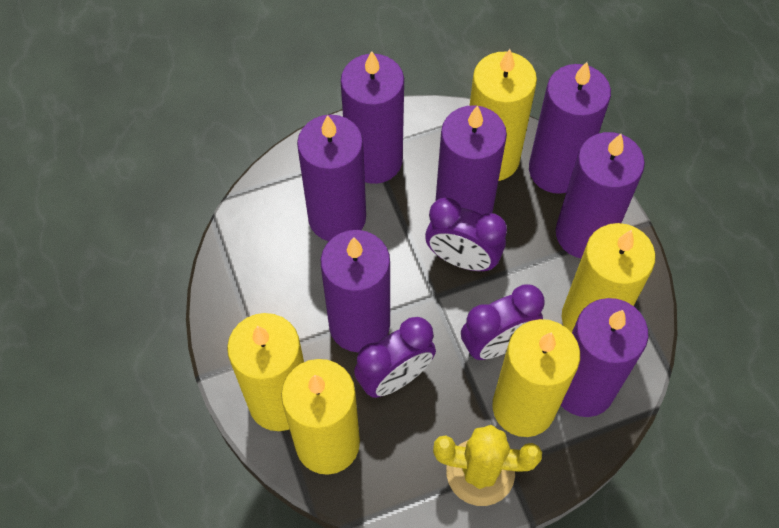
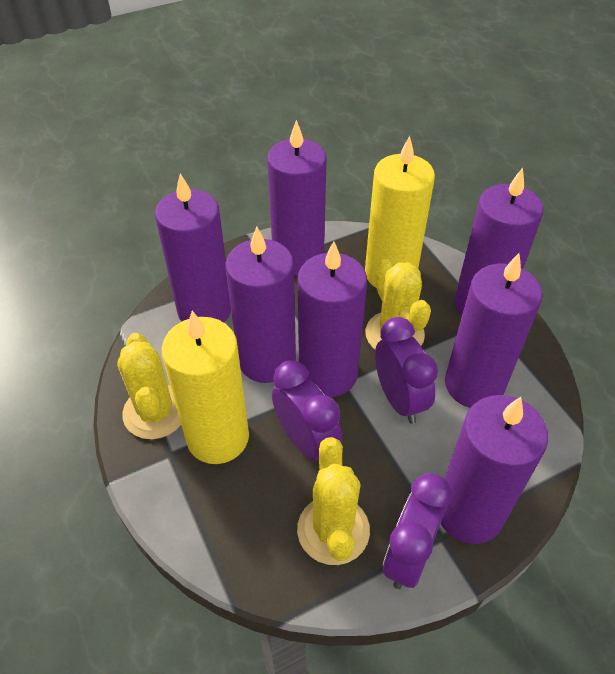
yellow cactus: 1 -> 3
yellow candle: 5 -> 2

